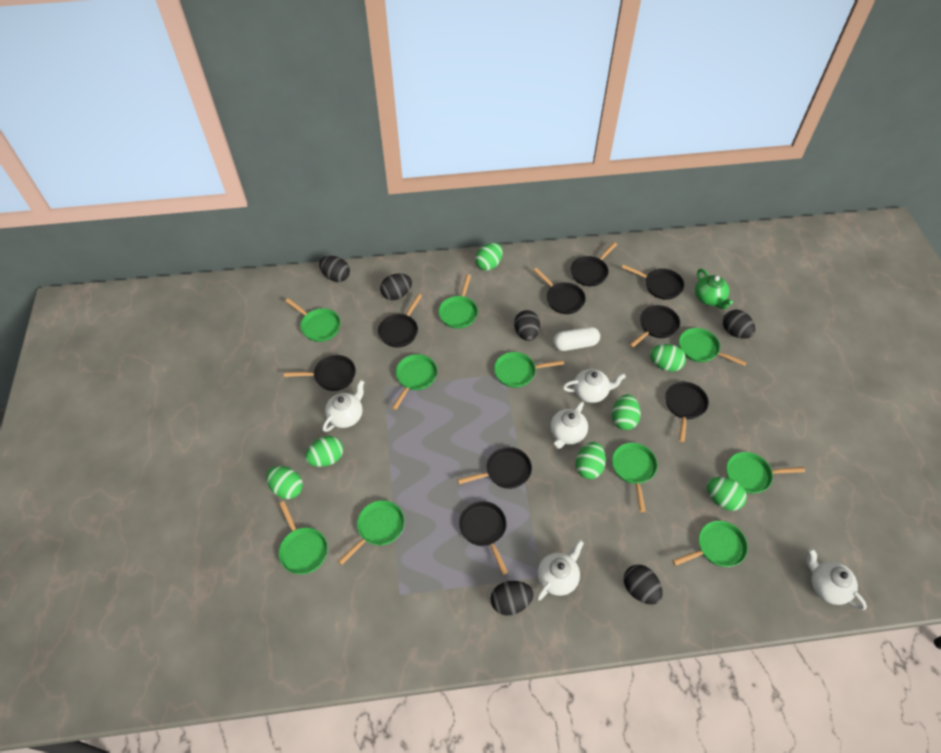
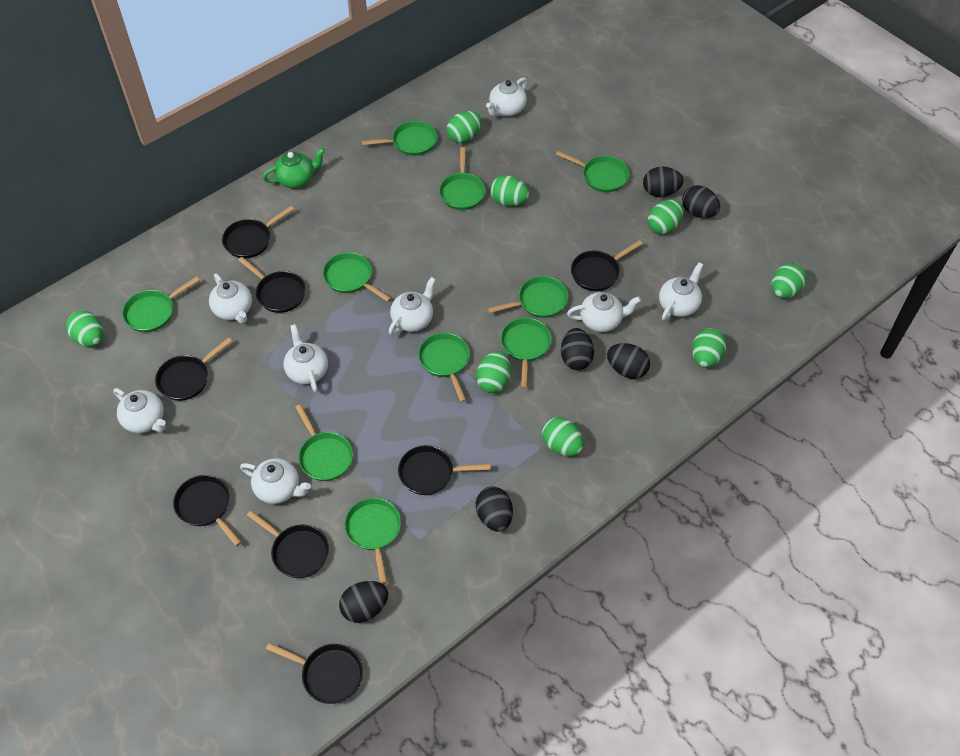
black pan: 9 -> 8
green egg: 7 -> 8
white capsule: 1 -> 0
white teapot: 5 -> 8

